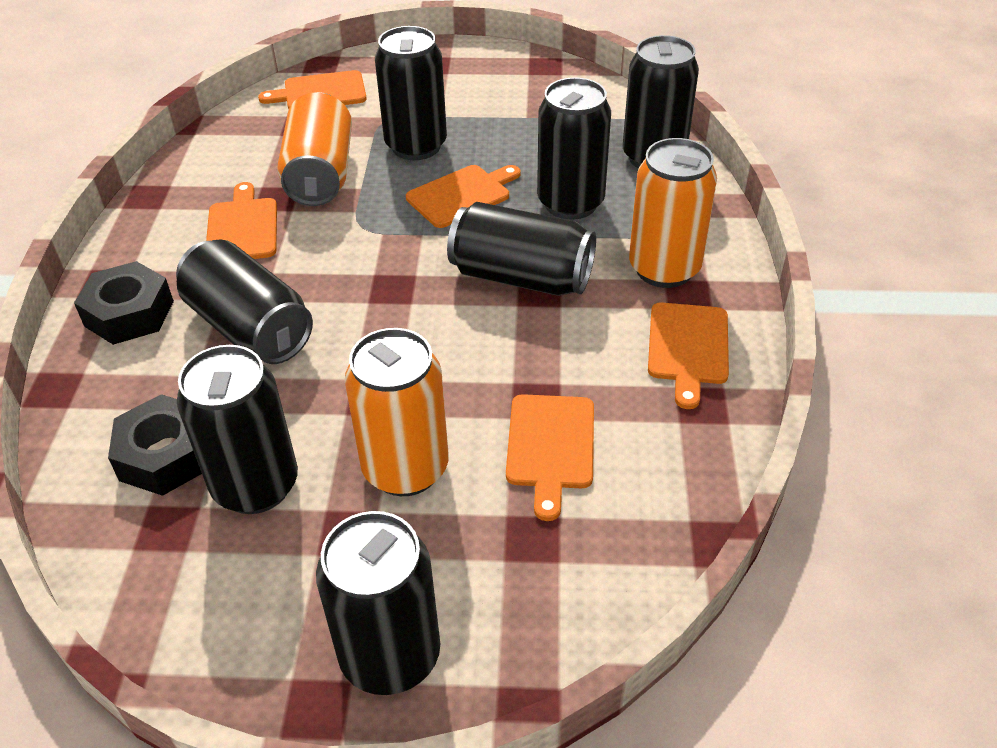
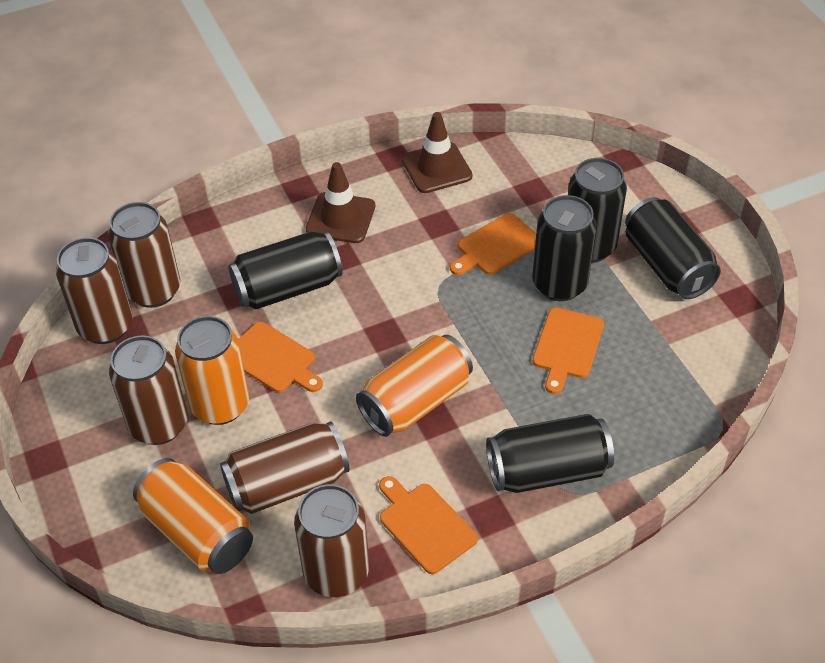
black can: 7 -> 5
black nut: 2 -> 0
brown can: 0 -> 5
brown traffic cone: 0 -> 2
orange cutting board: 5 -> 4

